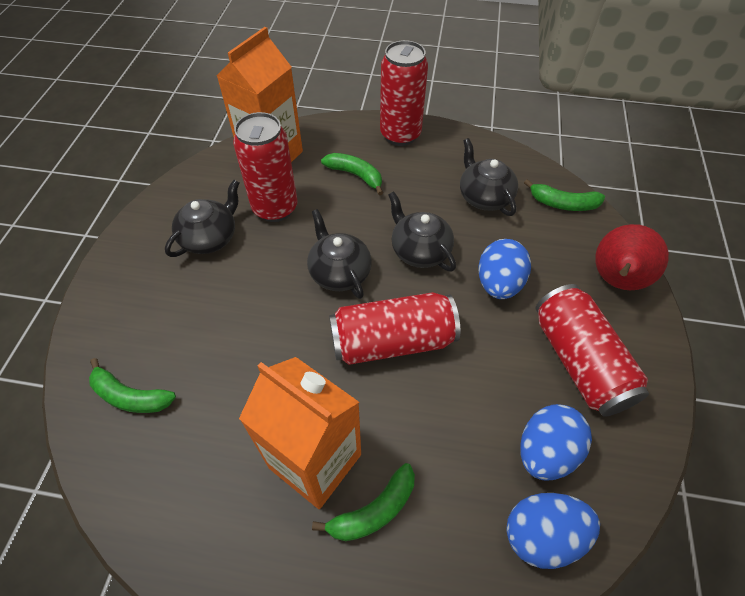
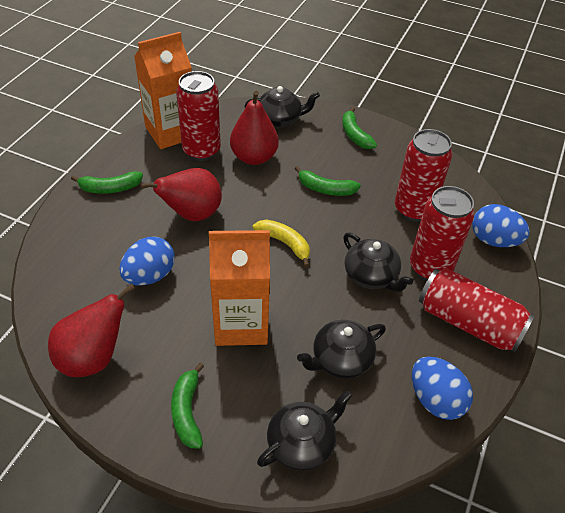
red pear: 1 -> 3
yellow banana: 0 -> 1

